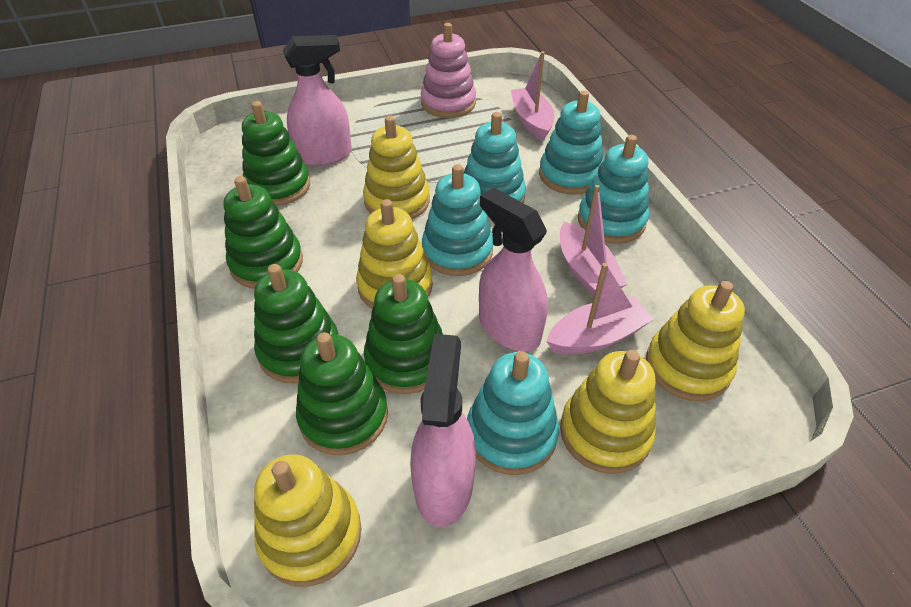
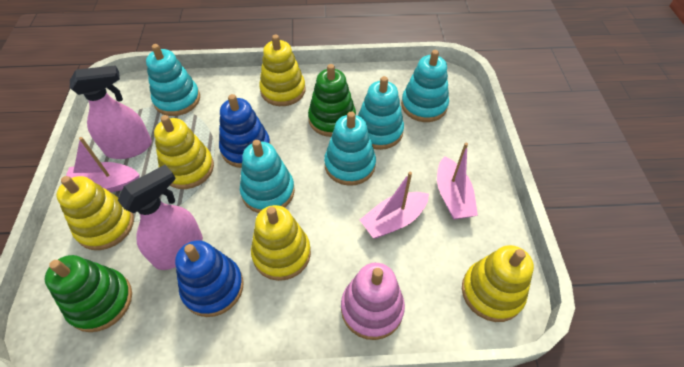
blue stacking toy: 0 -> 2
green stacking toy: 5 -> 2
pink spray bottle: 3 -> 2

